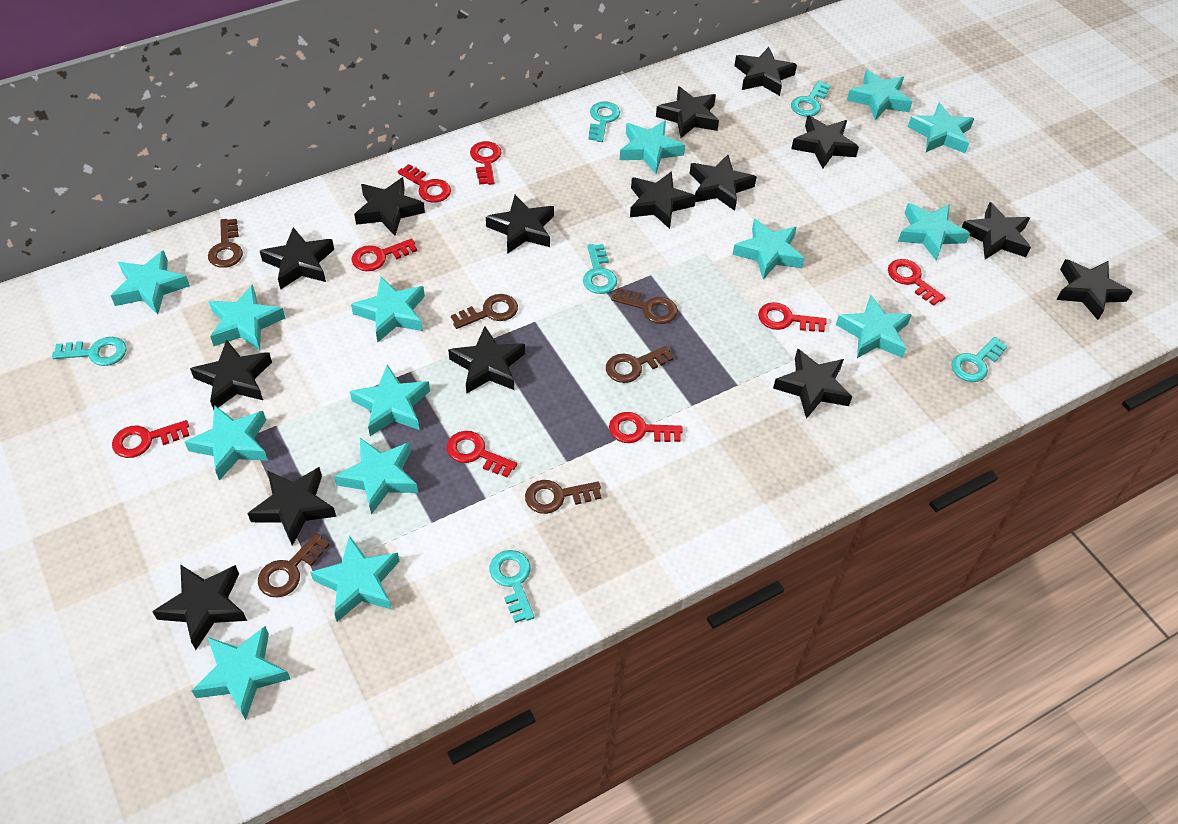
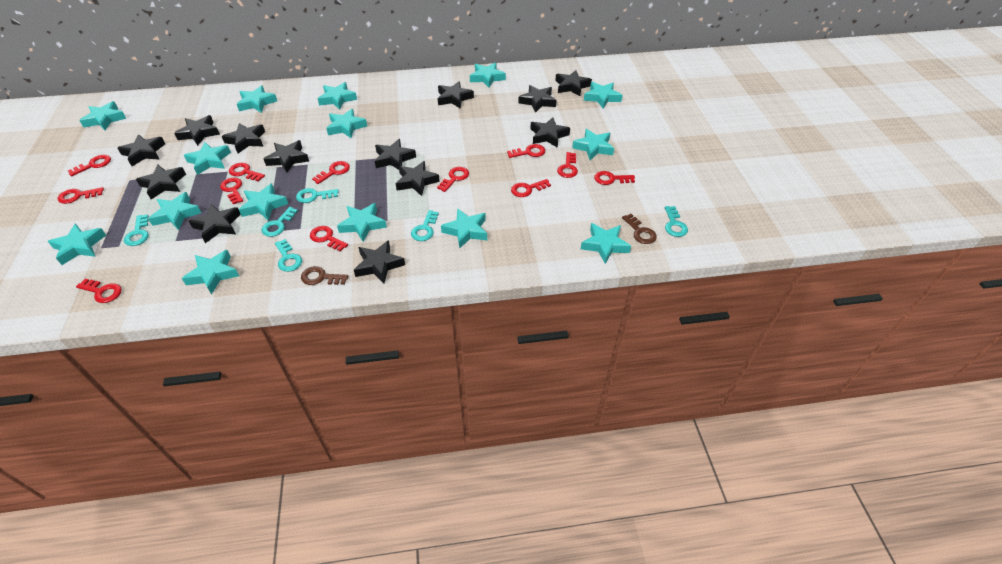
black star: 15 -> 13
brown key: 6 -> 2
red key: 8 -> 12
turquoise star: 14 -> 15

